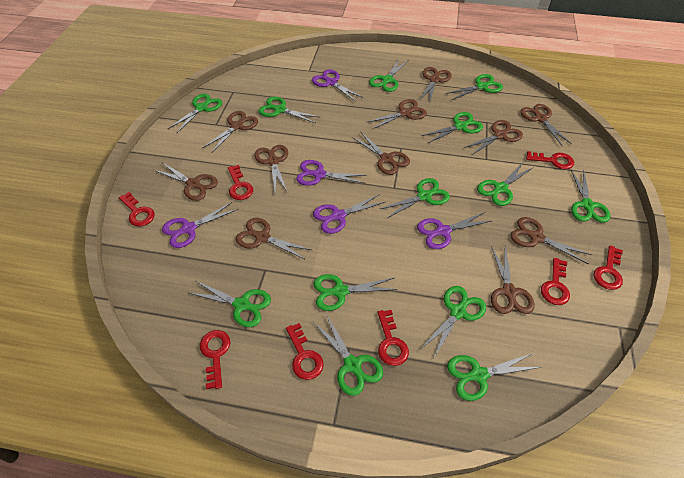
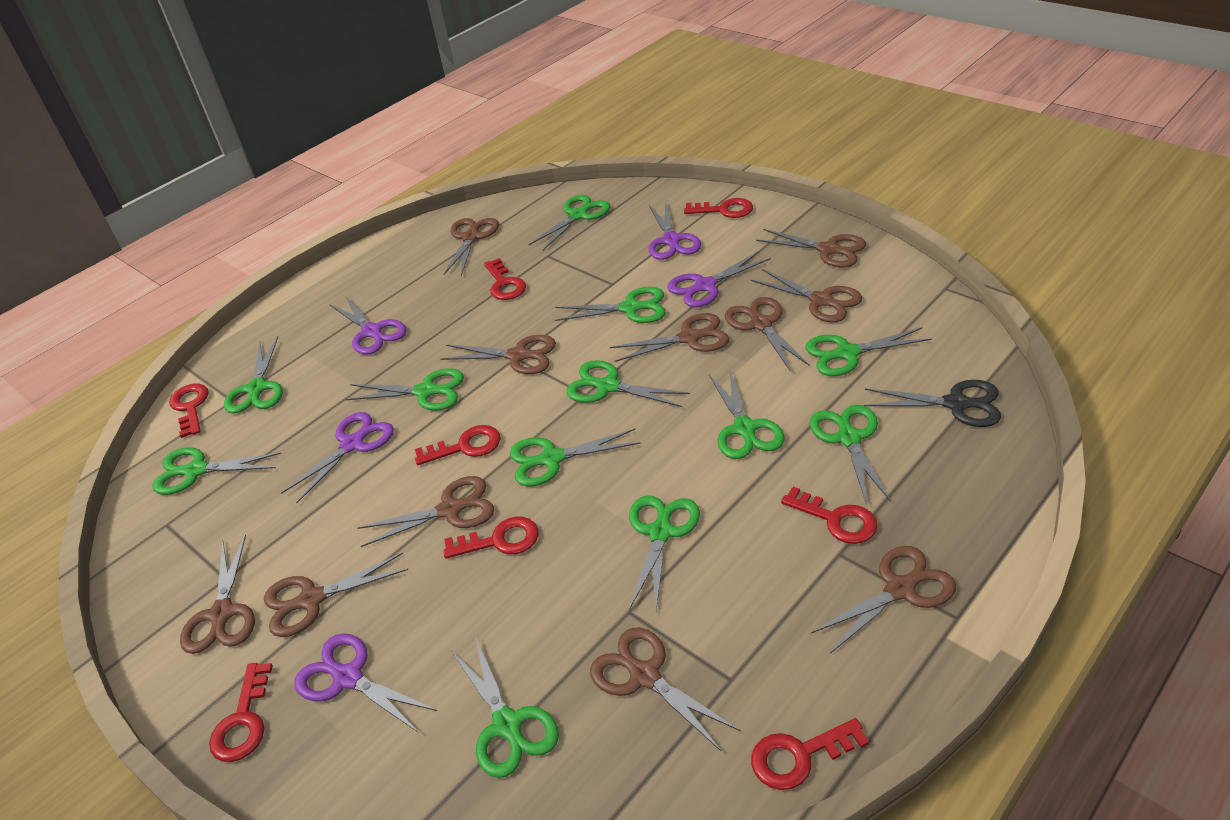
black scissors: 0 -> 1
green scissors: 13 -> 12

